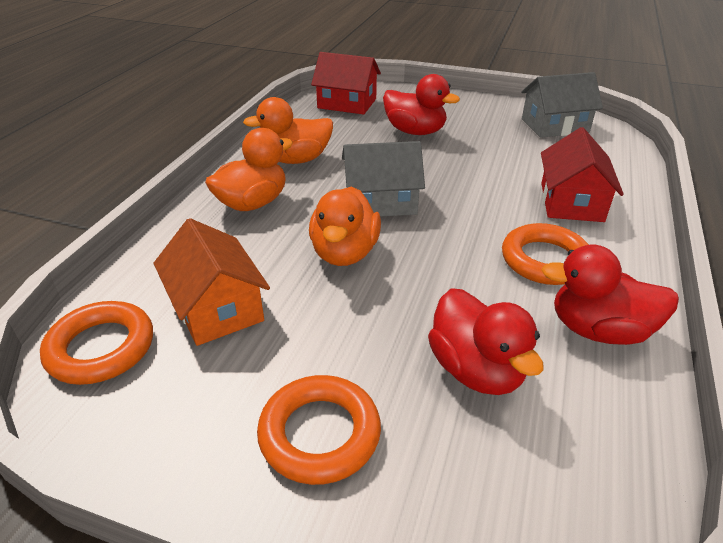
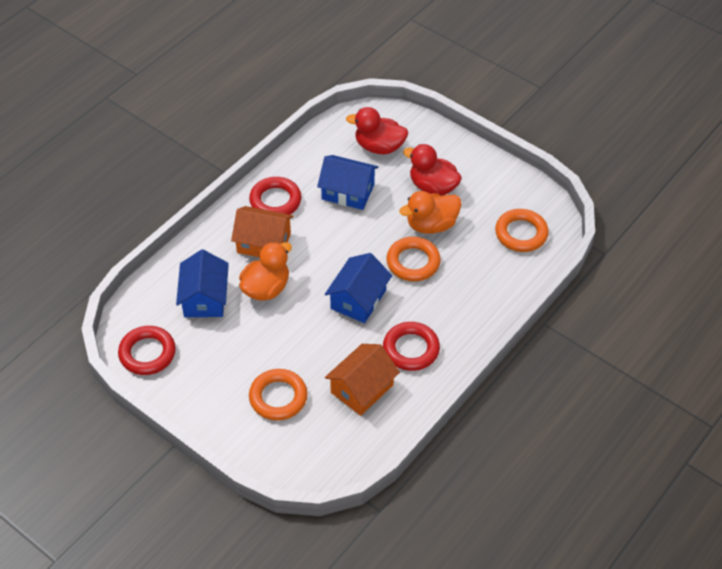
blue house: 0 -> 3
grey house: 2 -> 0
orange duck: 3 -> 2
orange house: 1 -> 2
red duck: 3 -> 2
red house: 2 -> 0
red ring: 0 -> 3

